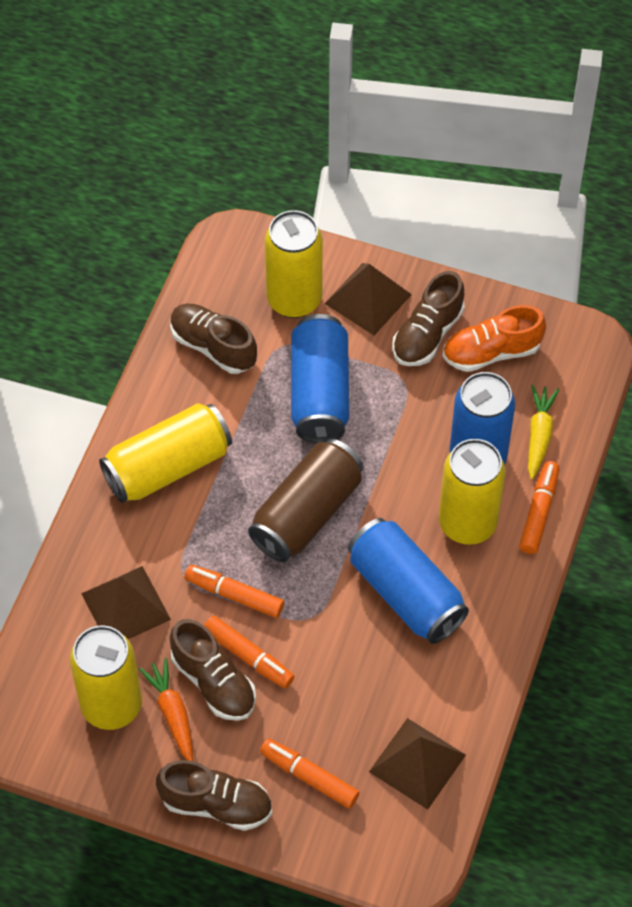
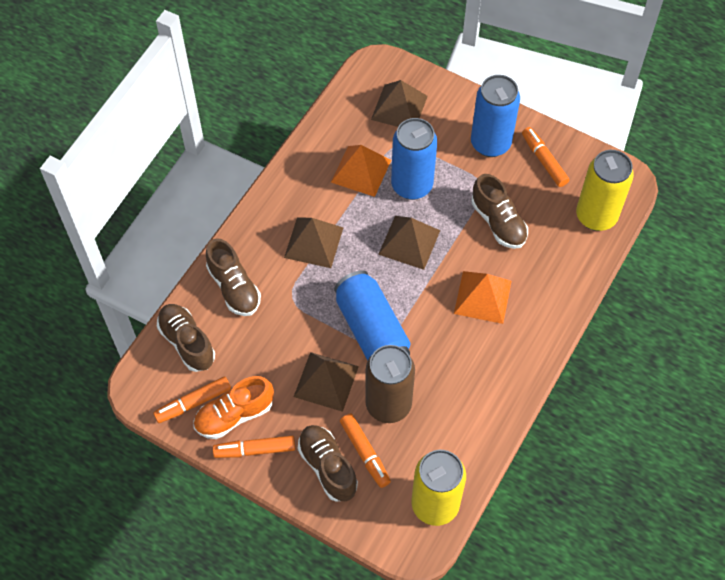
brown pyramid: 3 -> 4
orange carrot: 1 -> 0
orange pyramid: 0 -> 2
yellow can: 4 -> 2
yellow carrot: 1 -> 0

